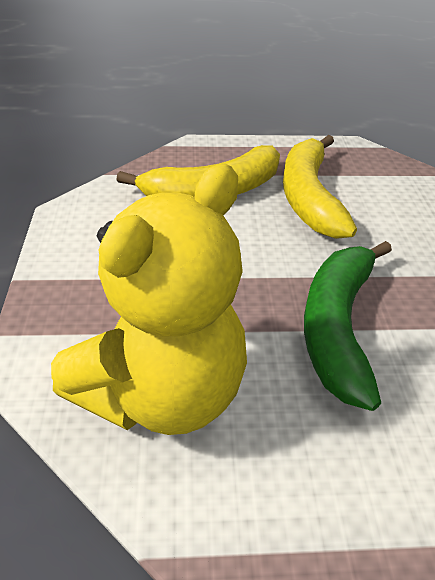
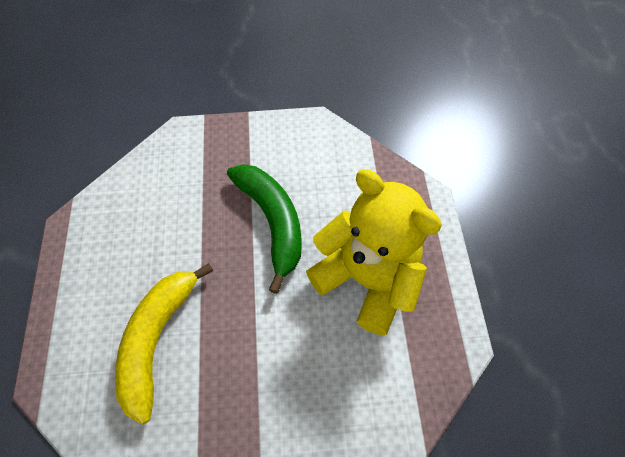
yellow banana: 2 -> 1

